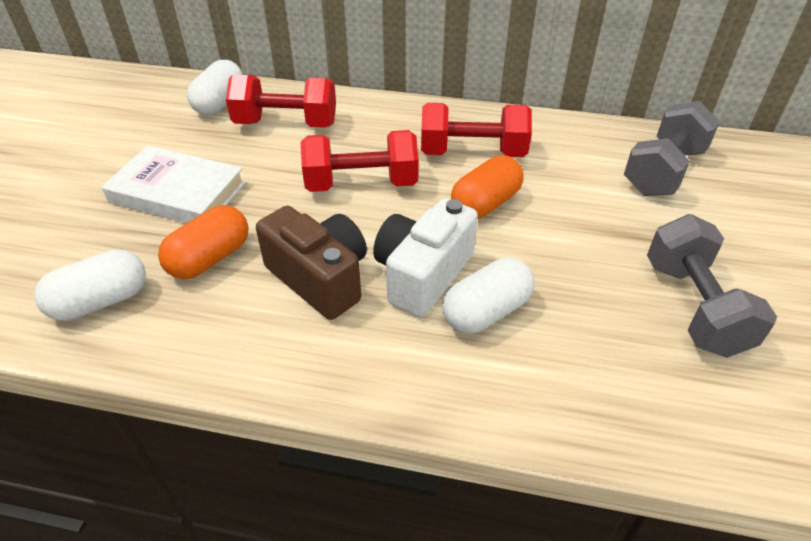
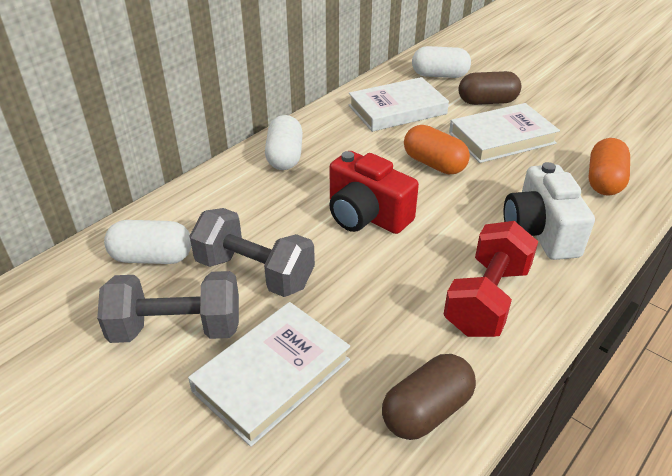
brown camera: 1 -> 0
brown capsule: 0 -> 2
red camera: 0 -> 1
red dumbbell: 3 -> 1
white book: 1 -> 3

